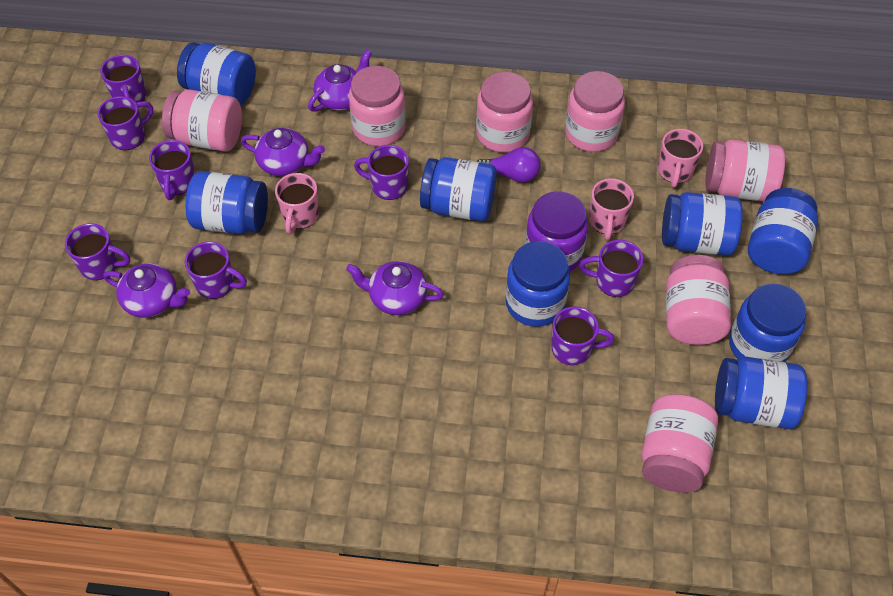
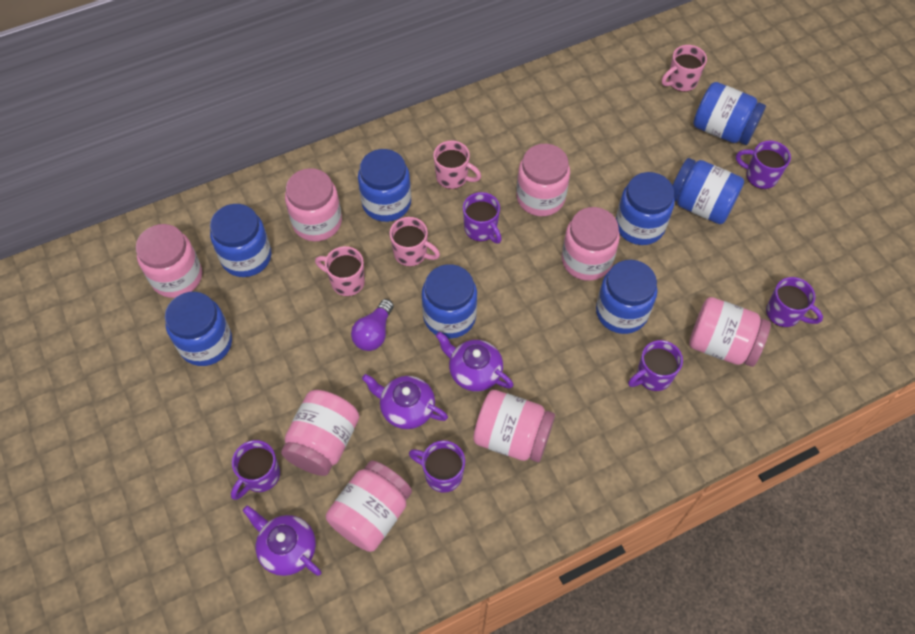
pink jar: 7 -> 8
pink mug: 3 -> 4
purple jar: 1 -> 0
purple mug: 8 -> 6
purple teapot: 4 -> 3

